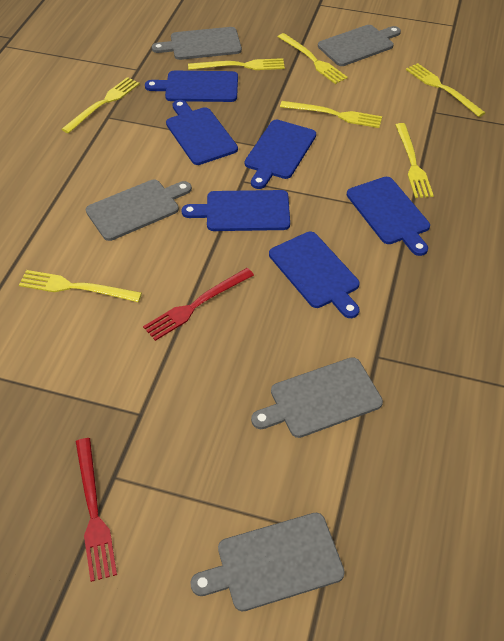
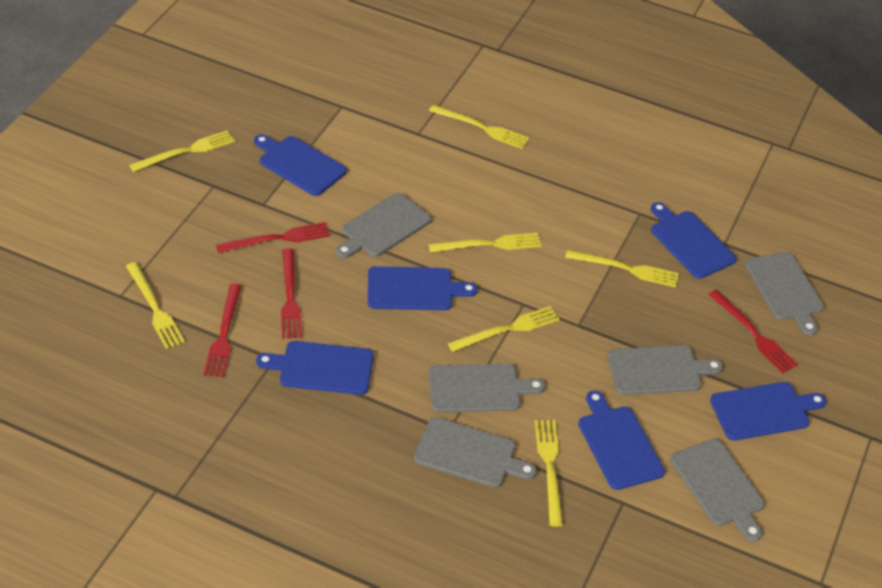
grey cutting board: 5 -> 6
red fork: 2 -> 4

